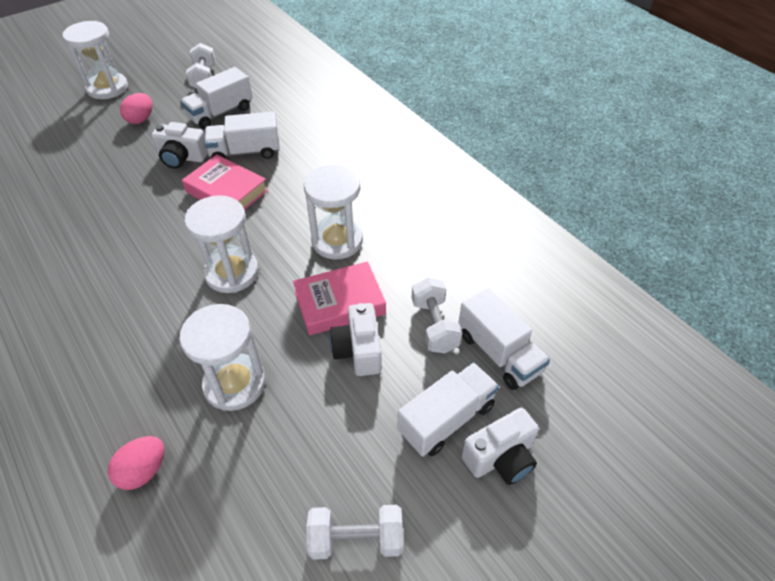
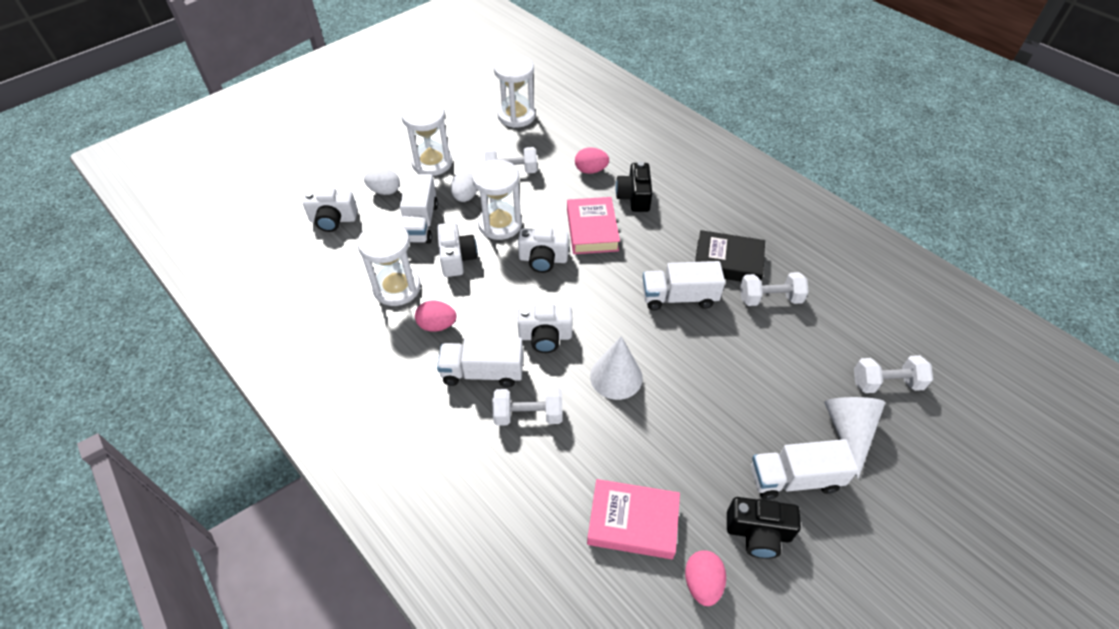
black book: 0 -> 1
black camera: 0 -> 2
pink egg: 2 -> 3
white camera: 3 -> 4
white cone: 0 -> 2
white dumbbell: 3 -> 4
white egg: 0 -> 2

